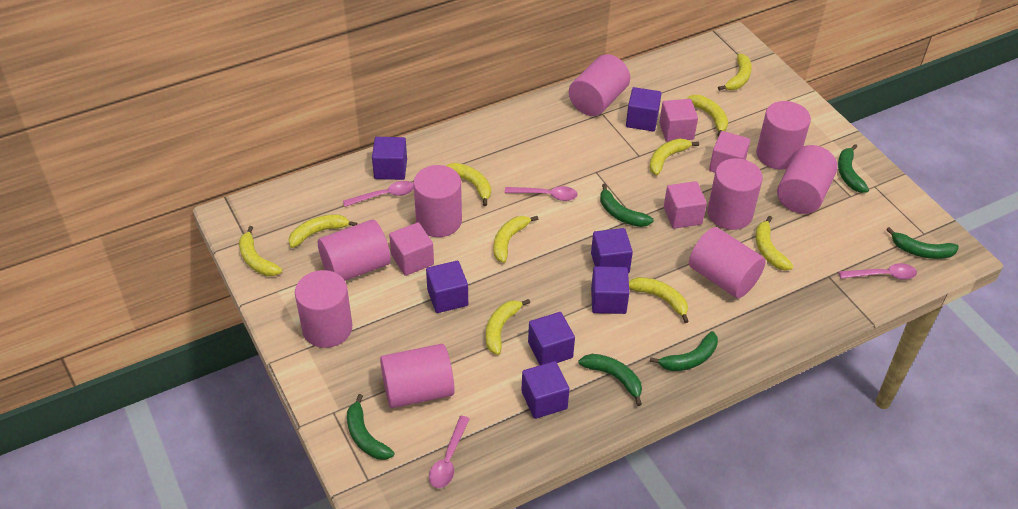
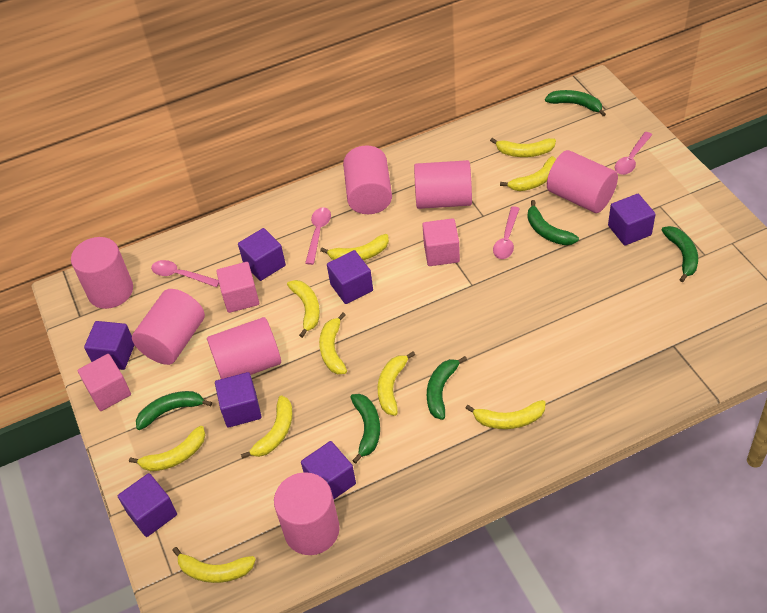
pink cube: 4 -> 3
pink cylinder: 9 -> 7

